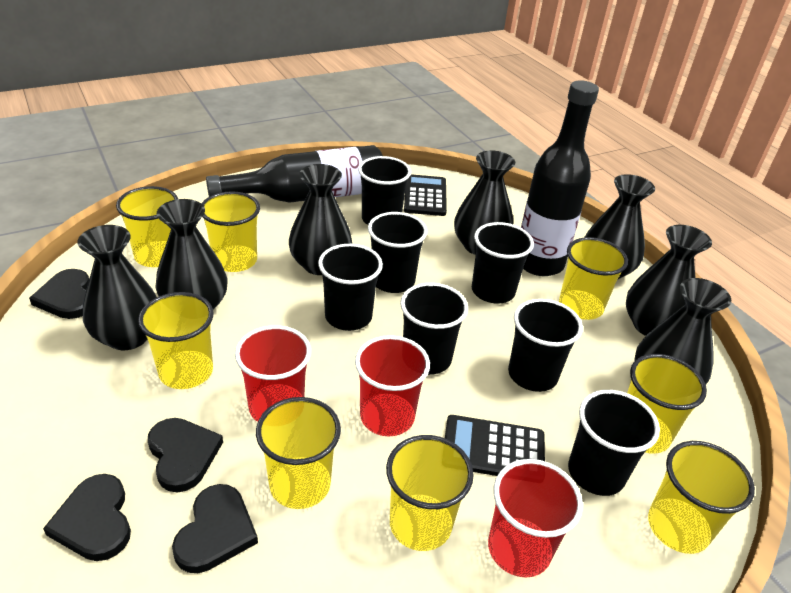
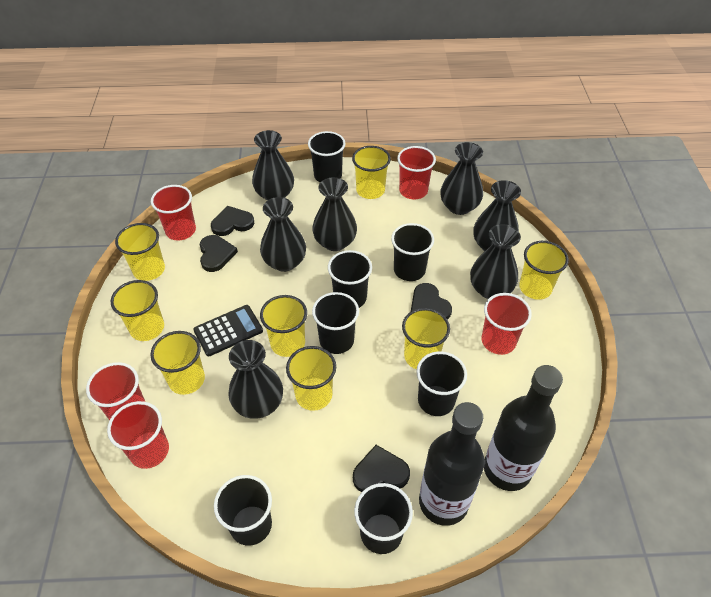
black calculator: 2 -> 1
red cup: 3 -> 5

